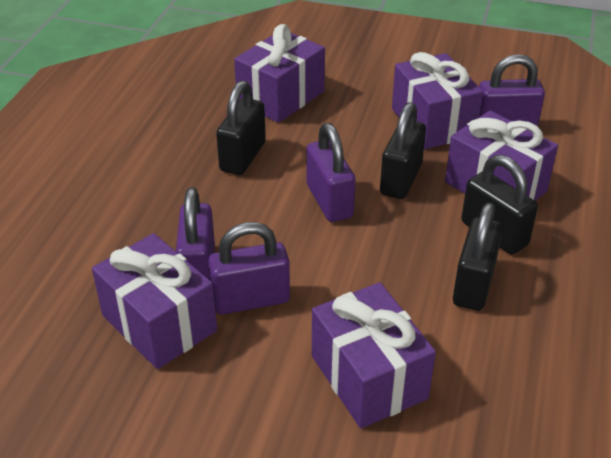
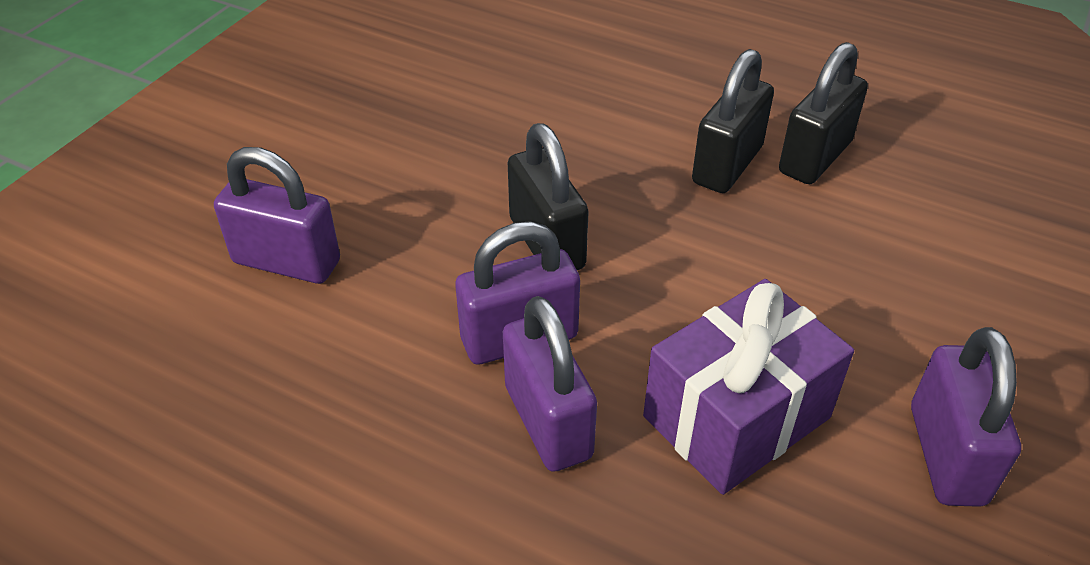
black padlock: 4 -> 3
purple gift: 5 -> 1

